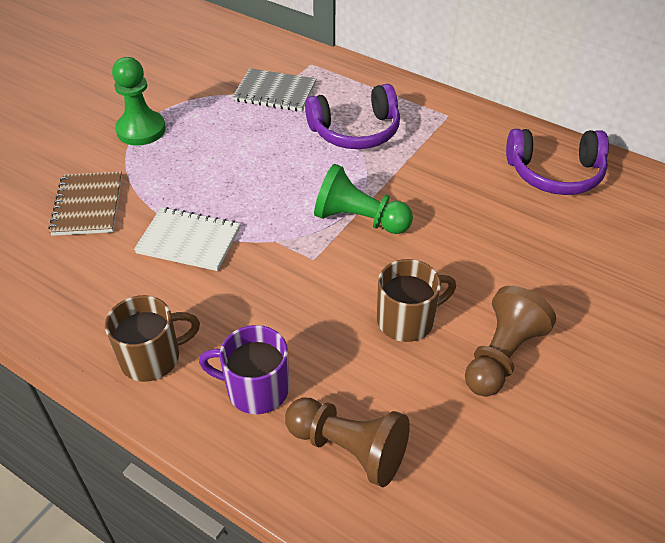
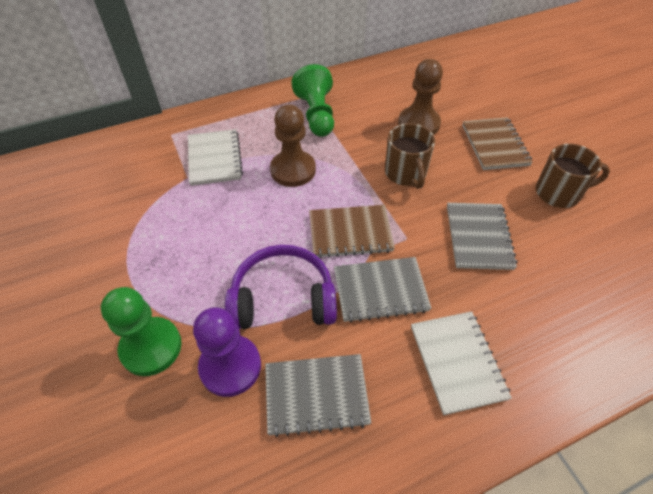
brown notebook: 1 -> 2
grey notebook: 1 -> 3
purple headphones: 2 -> 1
purple mug: 1 -> 0
purple pawn: 0 -> 1
white notebook: 1 -> 2

